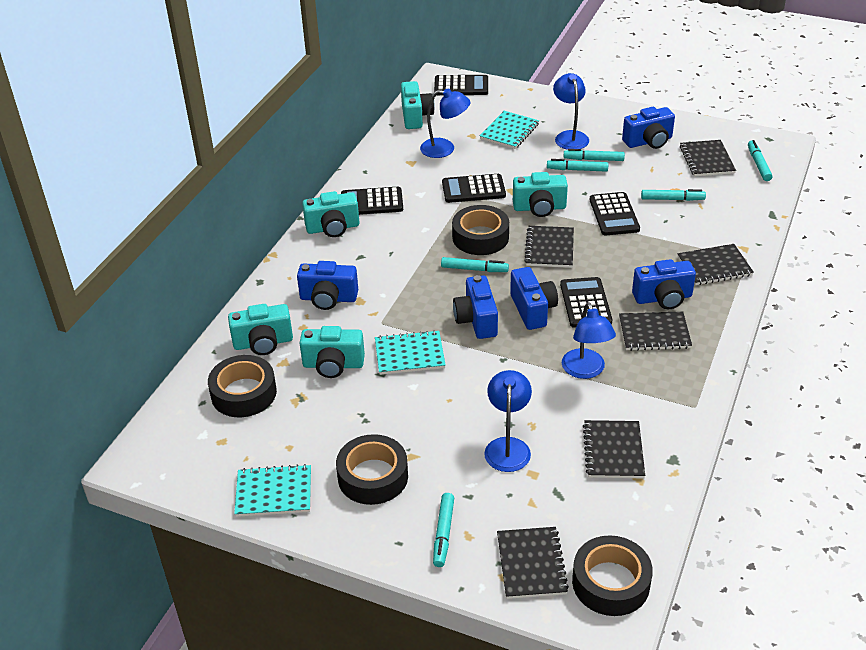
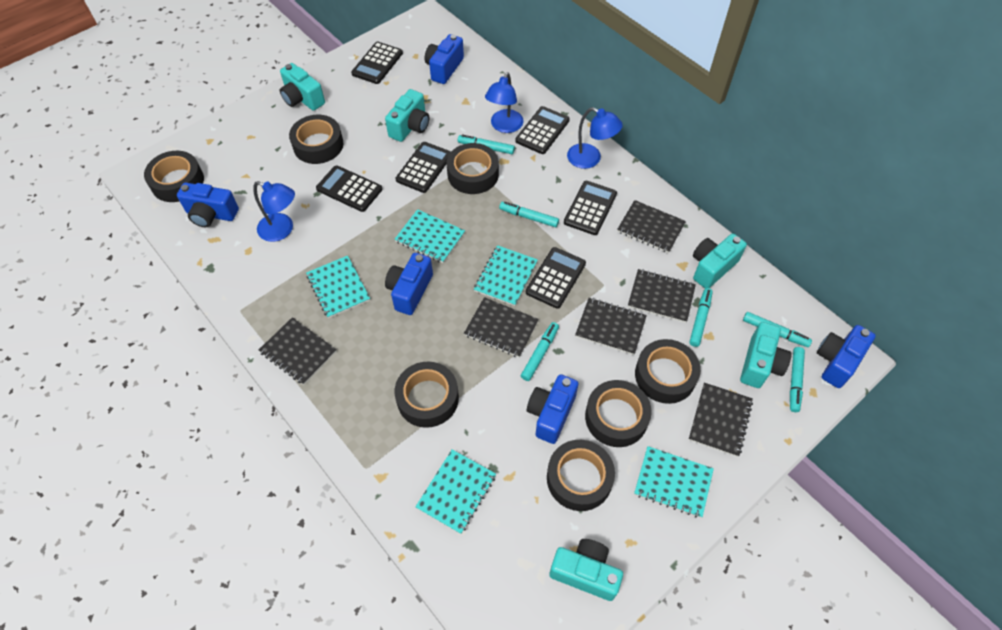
black calculator: 5 -> 6
black tape: 4 -> 7
blue lamp: 4 -> 3
turquoise notebook: 3 -> 5

